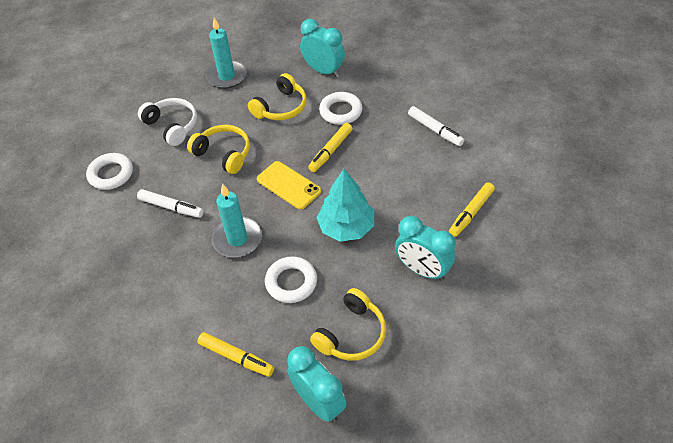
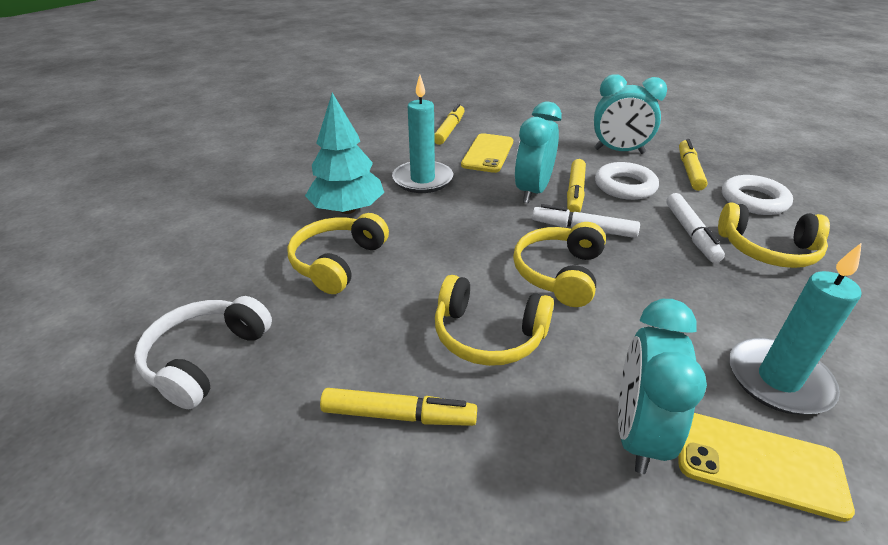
white ring: 3 -> 2
yellow headphones: 3 -> 4
yellow marker: 3 -> 4
yellow phone: 1 -> 2

